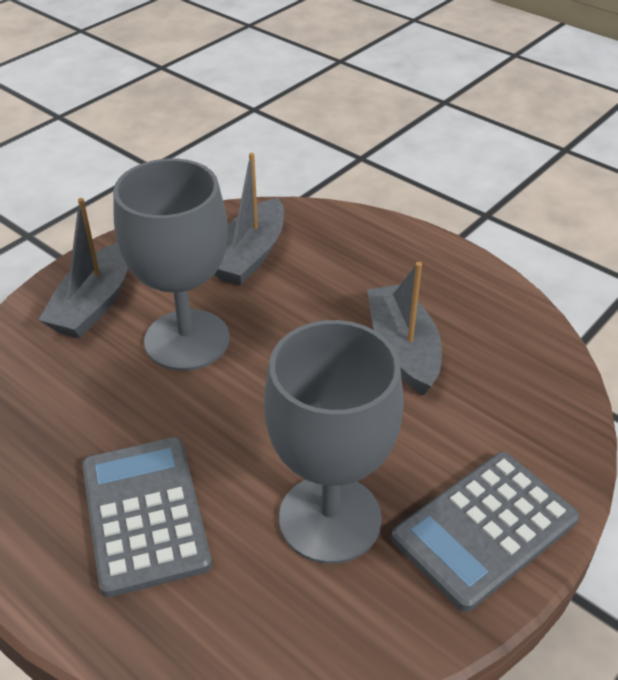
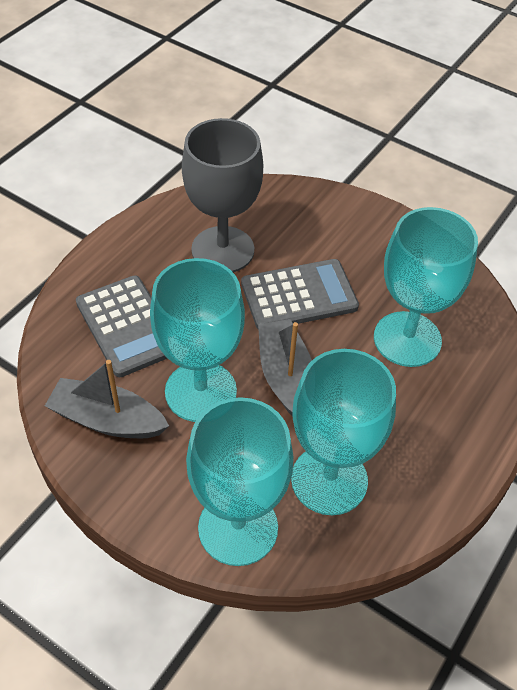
grey boat: 3 -> 2
grey goblet: 2 -> 1
turquoise goblet: 0 -> 4

